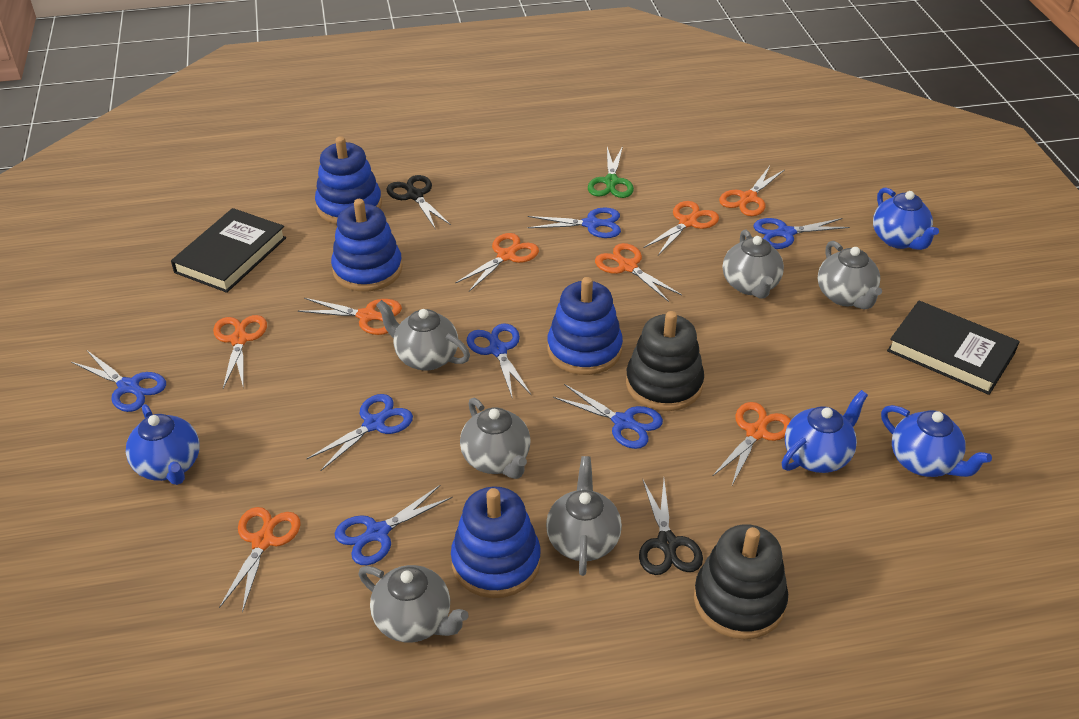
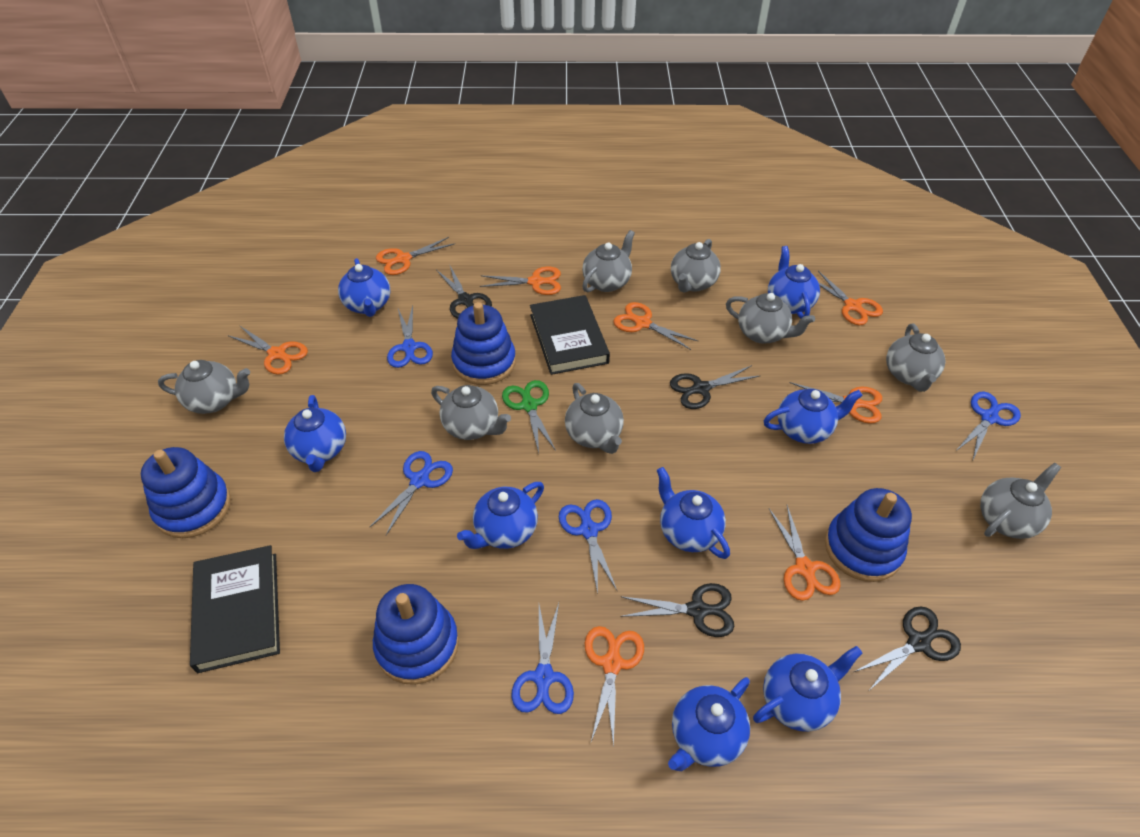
black scissors: 2 -> 4
black stacking toy: 2 -> 0
blue scissors: 7 -> 5
blue teapot: 4 -> 8
grey teapot: 6 -> 8

